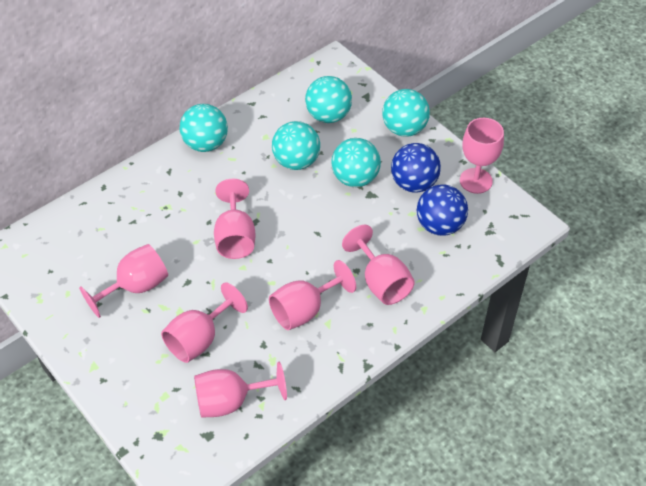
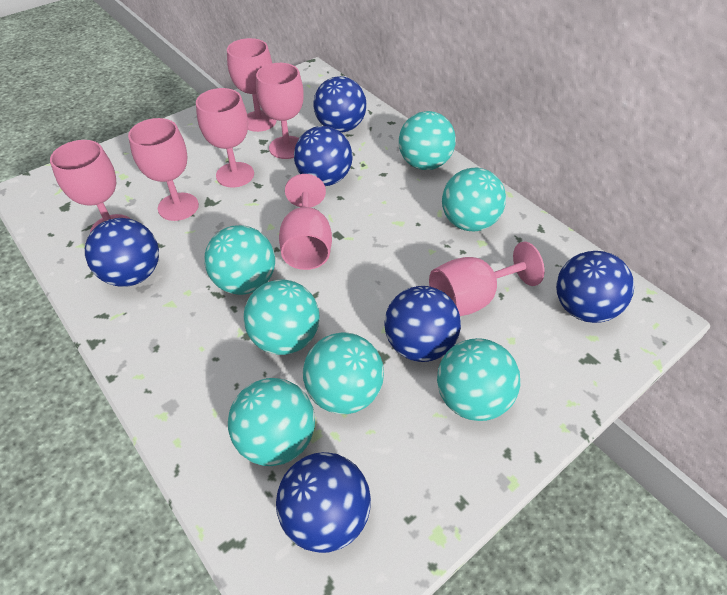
blue ball: 2 -> 6
turquoise ball: 5 -> 7

